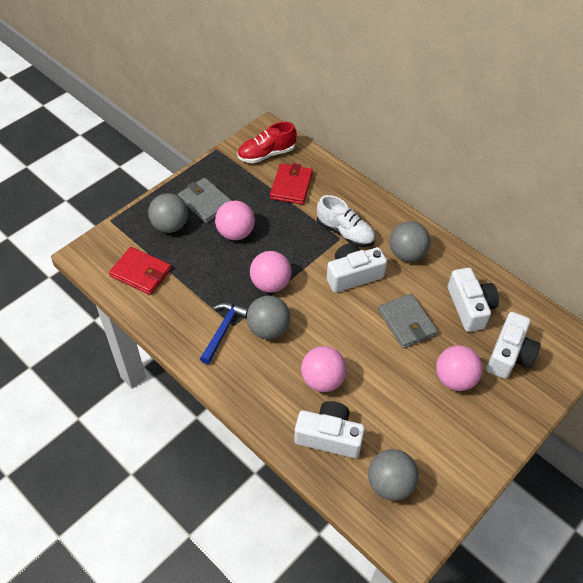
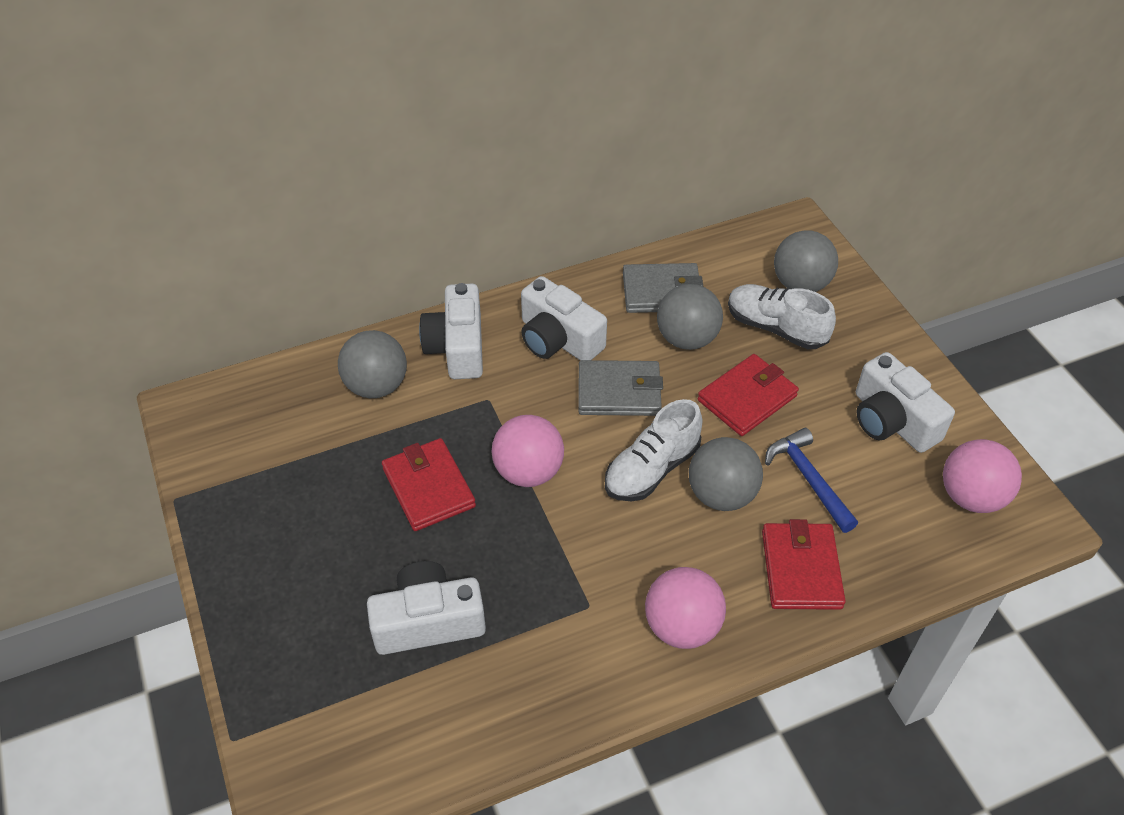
pink ball: 4 -> 3
red shoe: 1 -> 0
red wallet: 2 -> 3
white shoe: 1 -> 2

